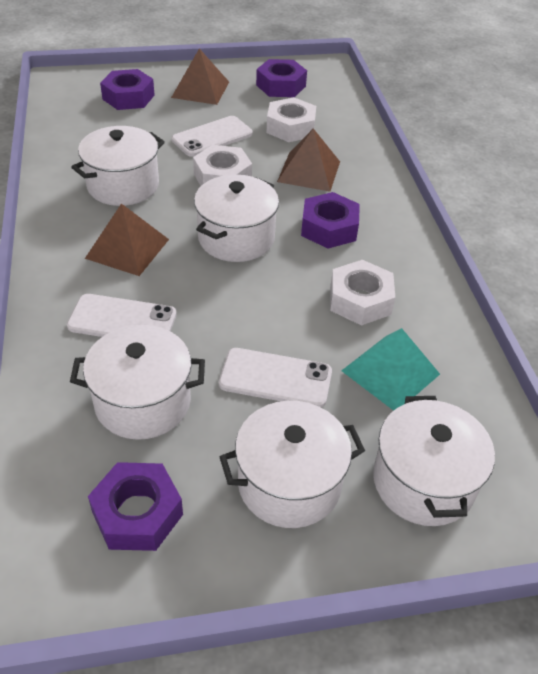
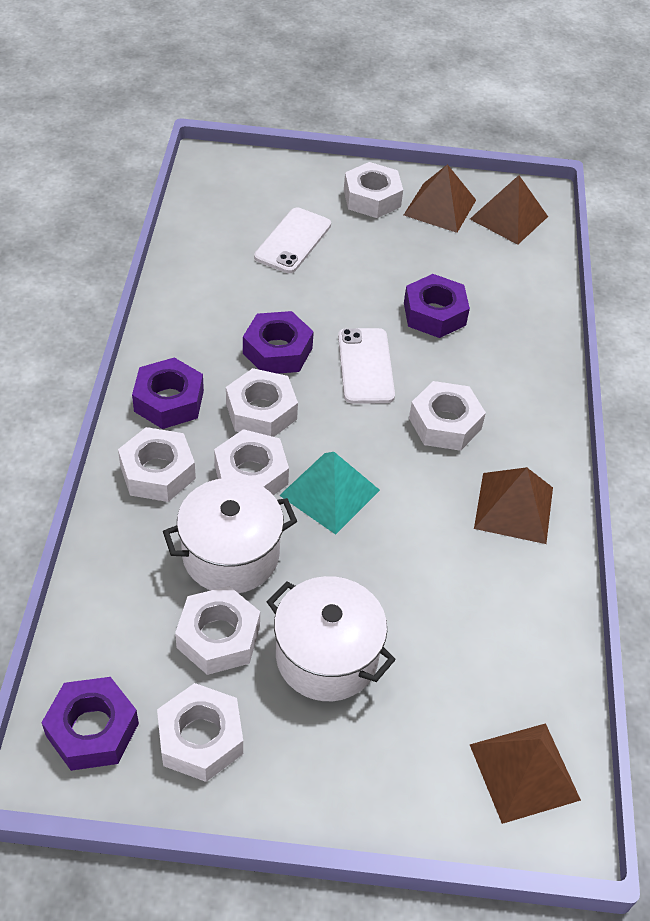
brown pyramid: 3 -> 4
white nut: 3 -> 7
white phone: 3 -> 2
white pot: 5 -> 2

